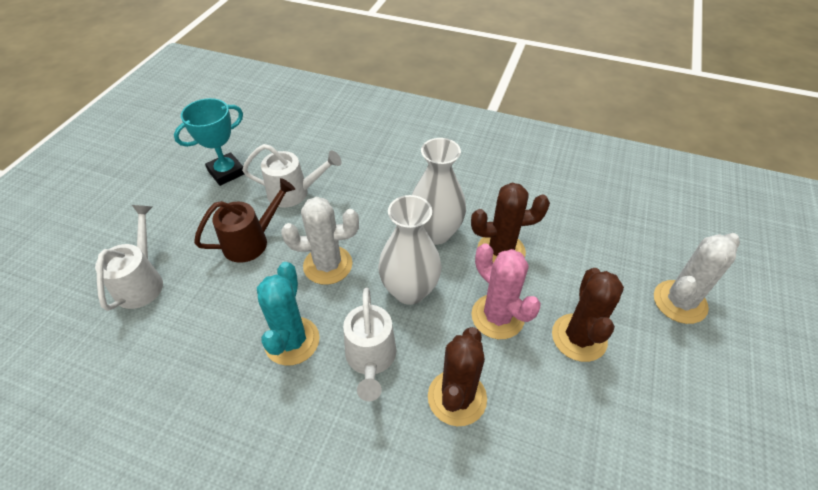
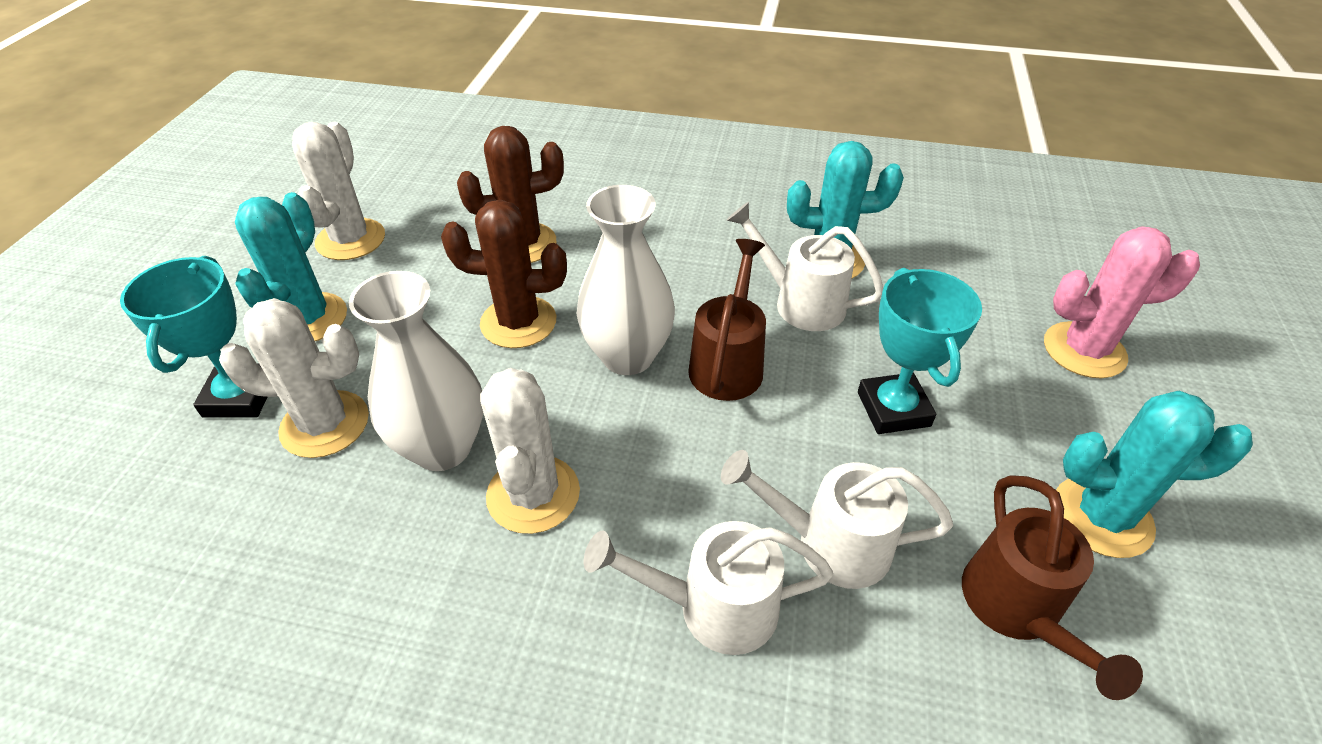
brown cactus: 3 -> 2
brown watering can: 1 -> 2
turquoise cactus: 1 -> 3
turquoise trophy: 1 -> 2
white cactus: 2 -> 3

